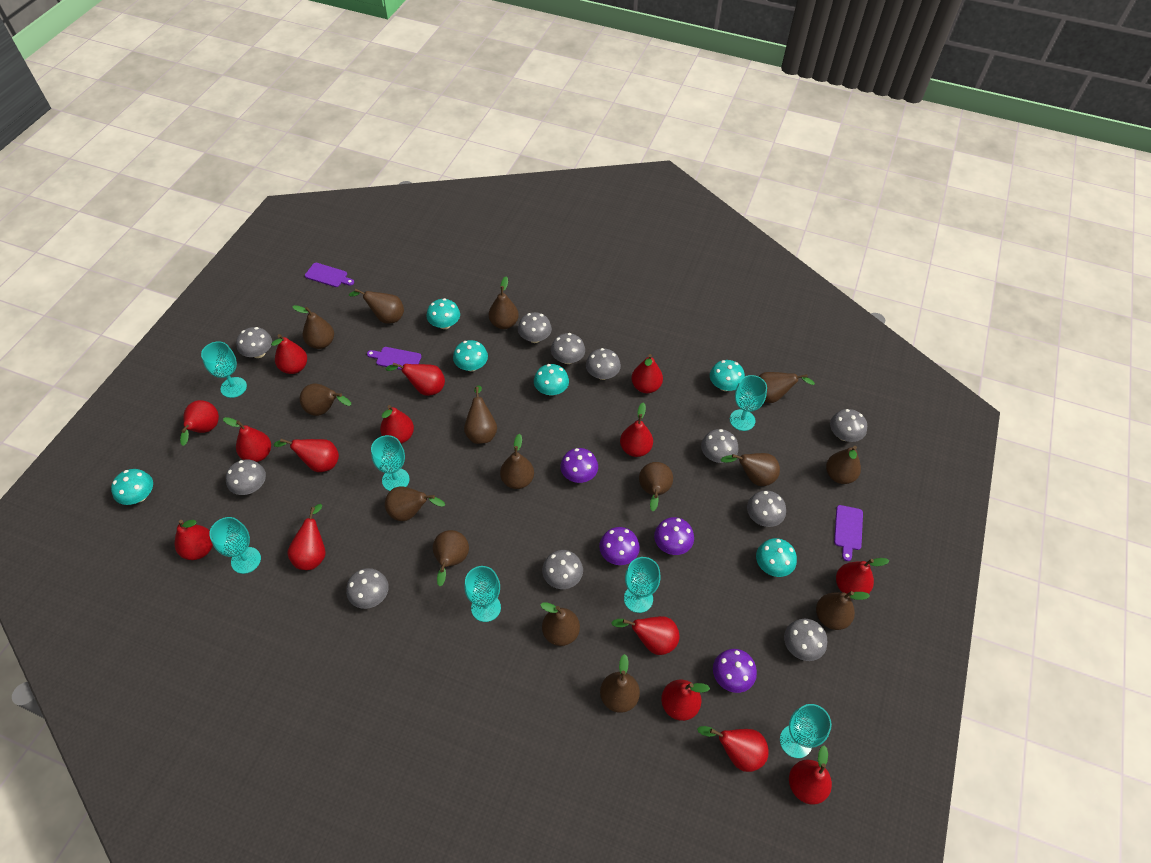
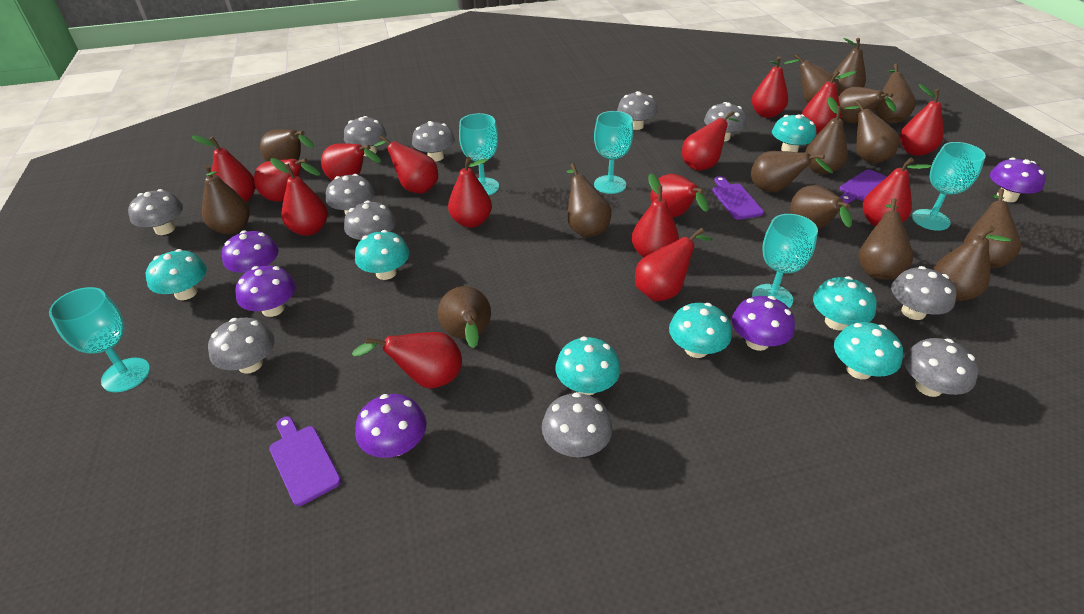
purple mushroom: 4 -> 5
turquoise goblet: 7 -> 5
turquoise mushroom: 6 -> 7

